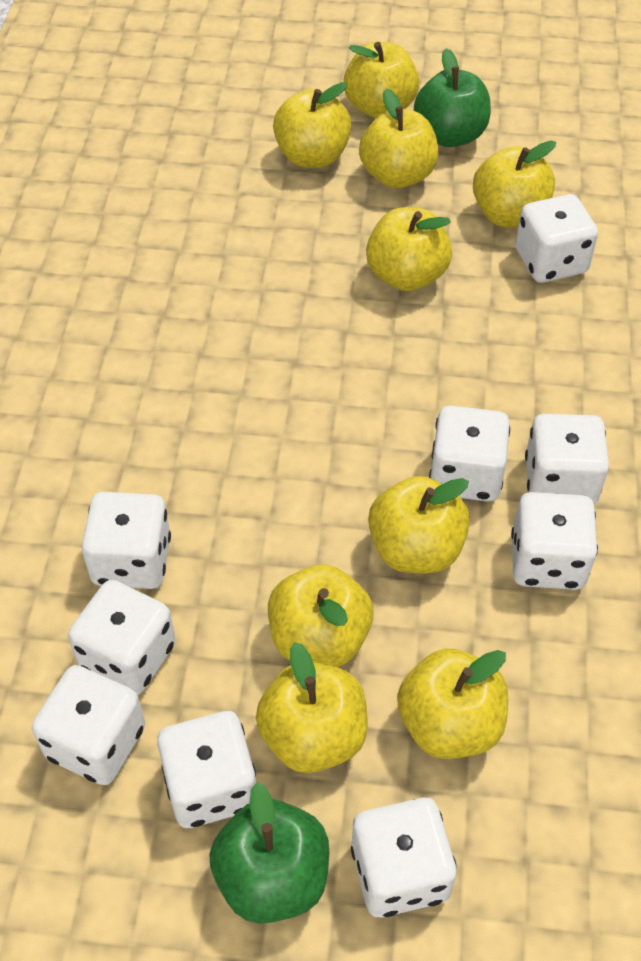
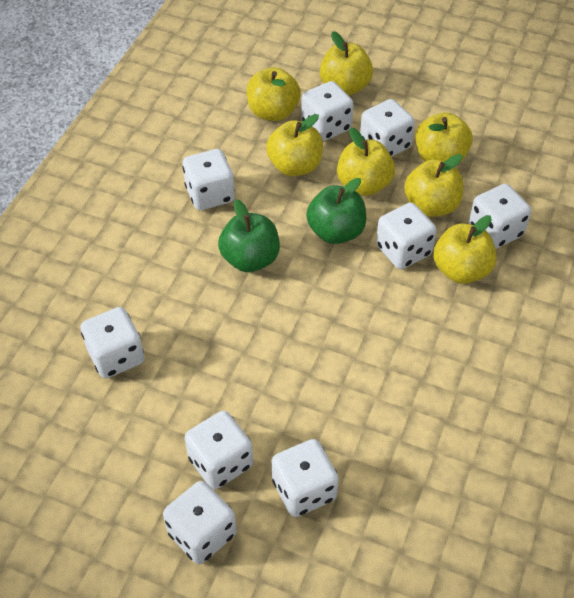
yellow apple: 9 -> 7

